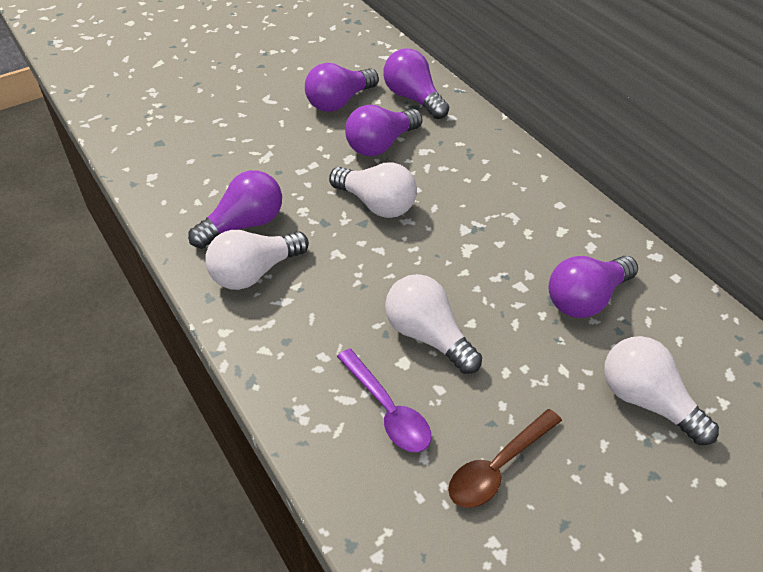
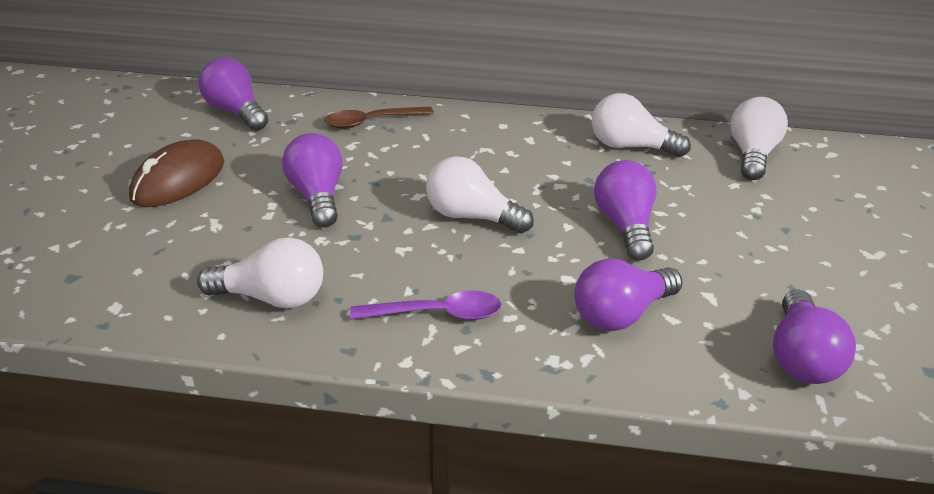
brown mouse: 0 -> 1

